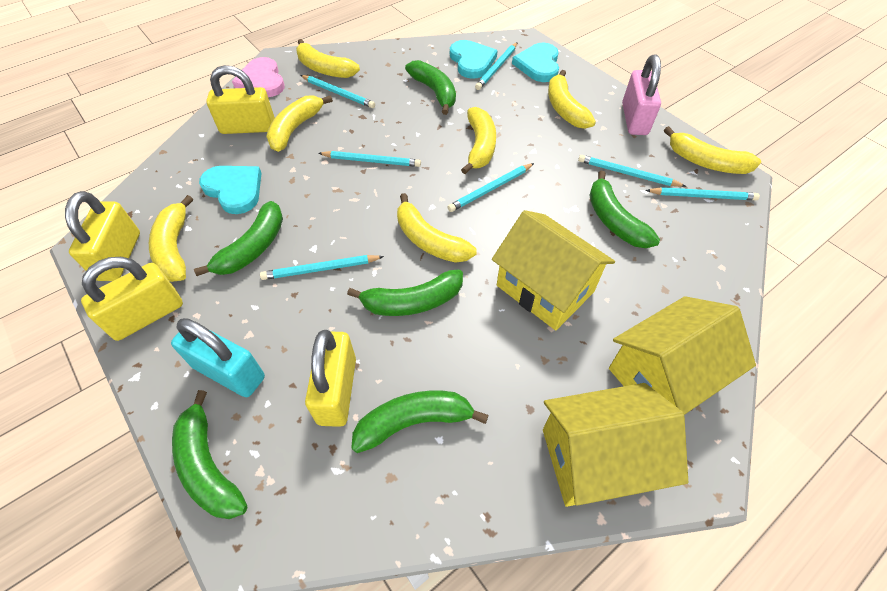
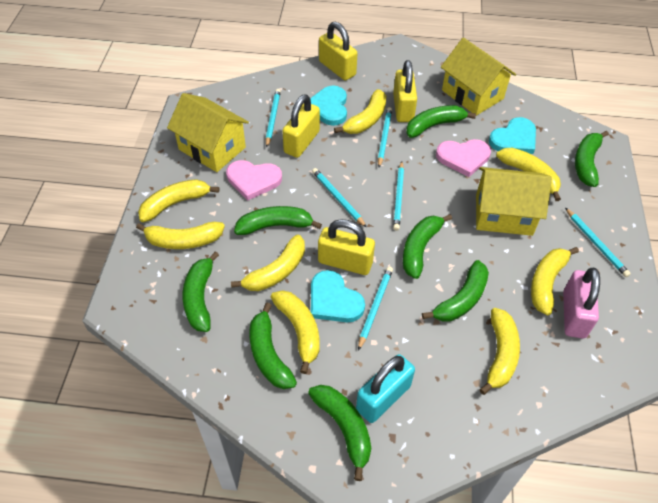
green banana: 6 -> 8
pink heart: 1 -> 2
turquoise pencil: 7 -> 6
yellow banana: 7 -> 8

